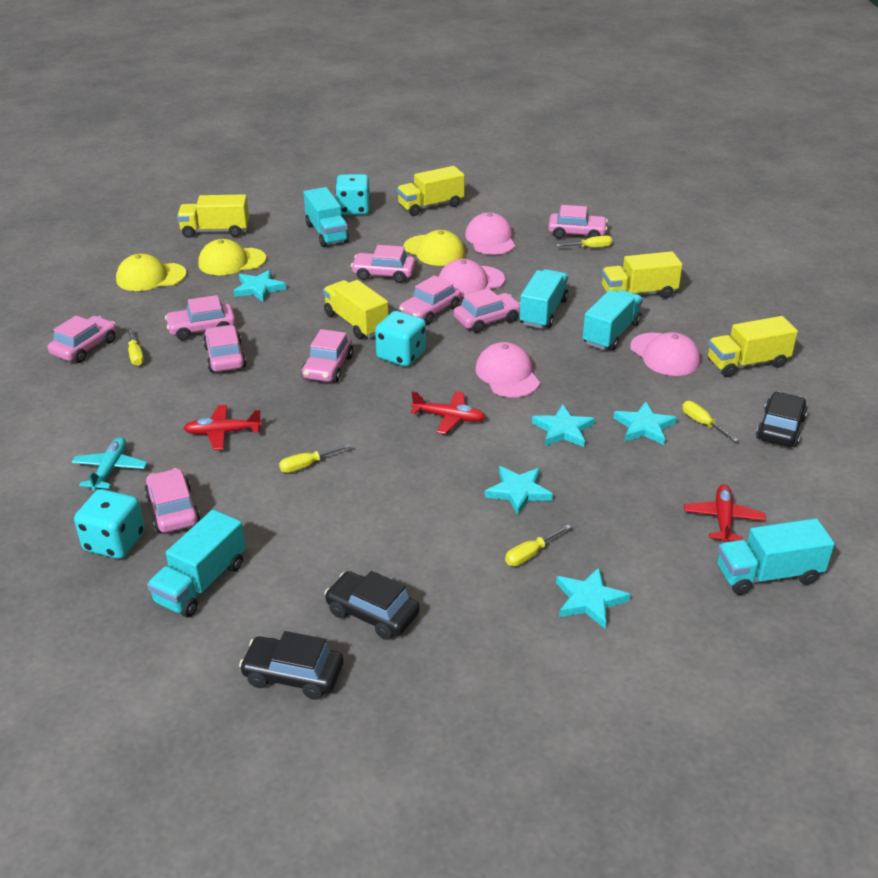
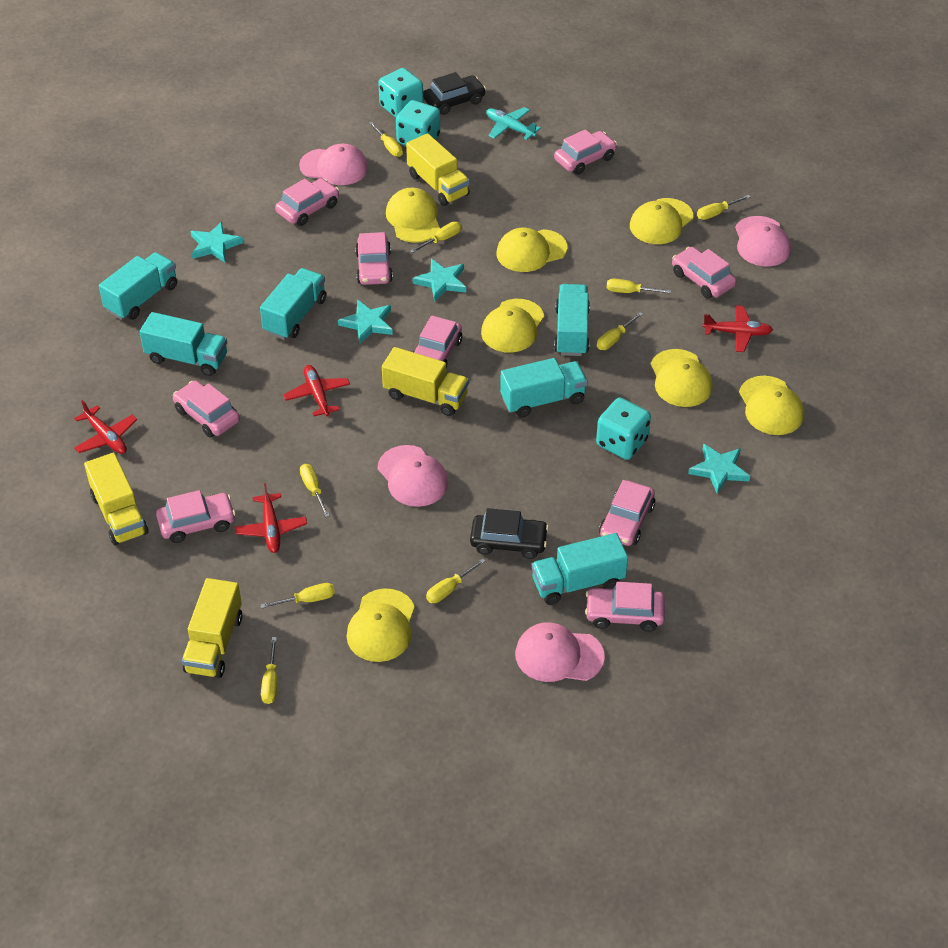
black car: 3 -> 2
red plane: 3 -> 4
turquoise star: 5 -> 4
turquoise truck: 5 -> 6
yellow cap: 3 -> 7
yellow screwdriver: 5 -> 9
yellow truck: 5 -> 4

